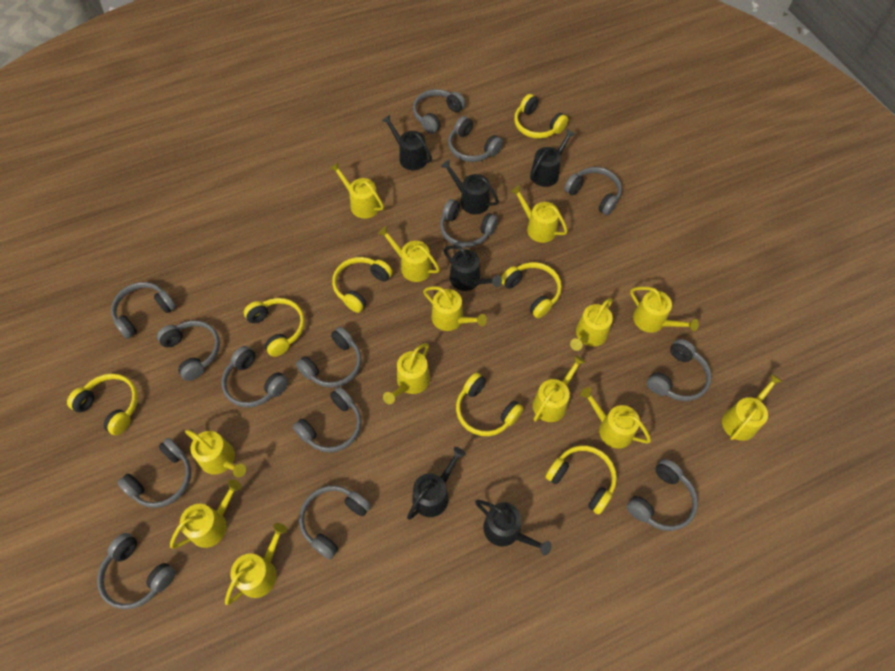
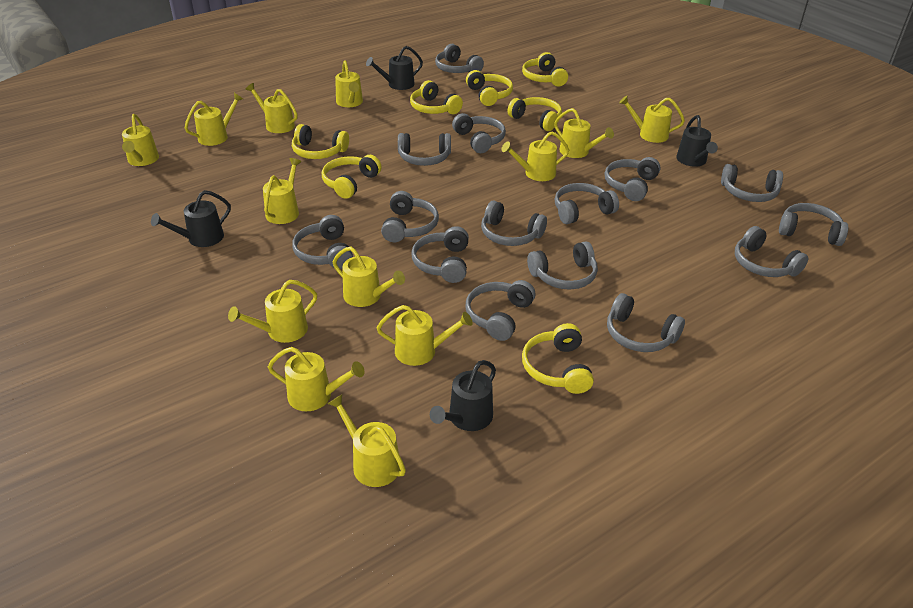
black watering can: 6 -> 4
grey headphones: 14 -> 15

